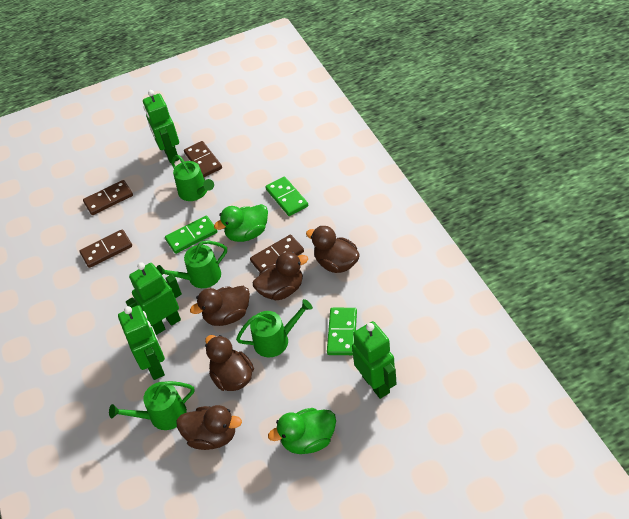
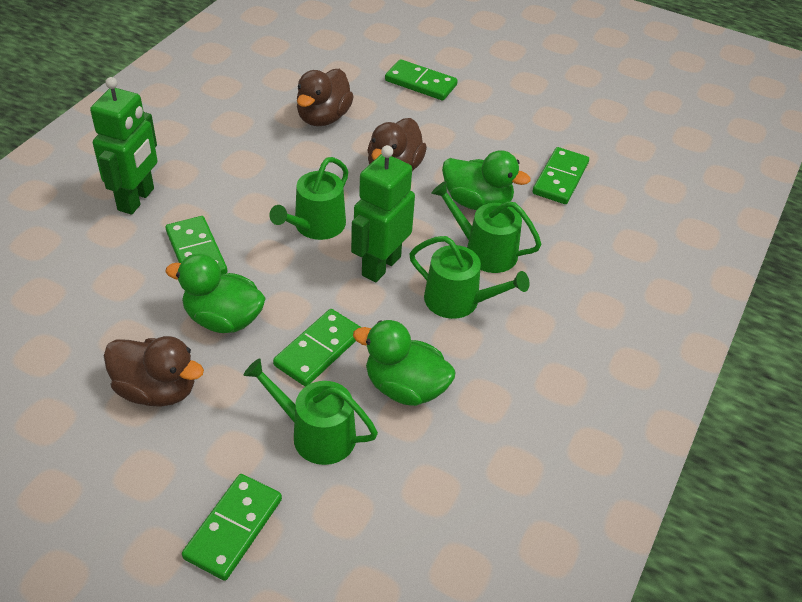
brown domino: 4 -> 0
brown duck: 5 -> 3
green domino: 3 -> 5
green duck: 2 -> 3
green robot: 4 -> 2

